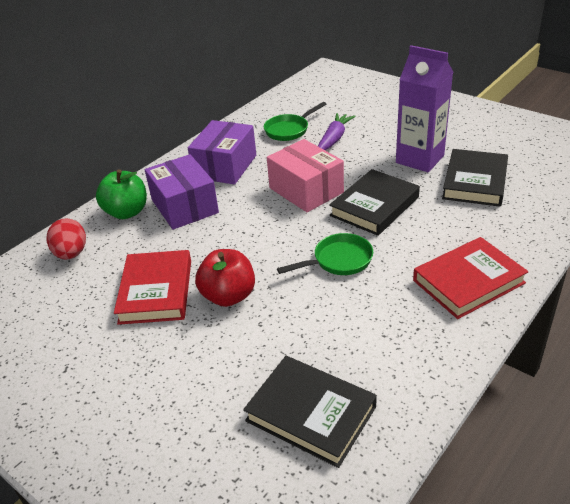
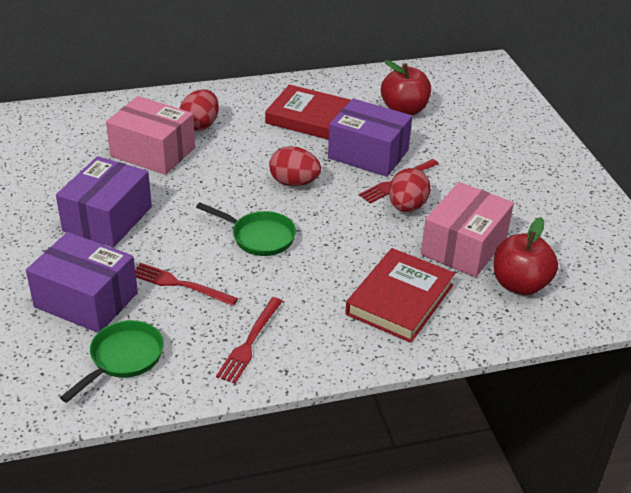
black book: 3 -> 0
green apple: 1 -> 0
pink box: 1 -> 2
purple box: 2 -> 3
purple carrot: 1 -> 0
purple carton: 1 -> 0
red apple: 1 -> 2
red egg: 1 -> 3
red fork: 0 -> 3

